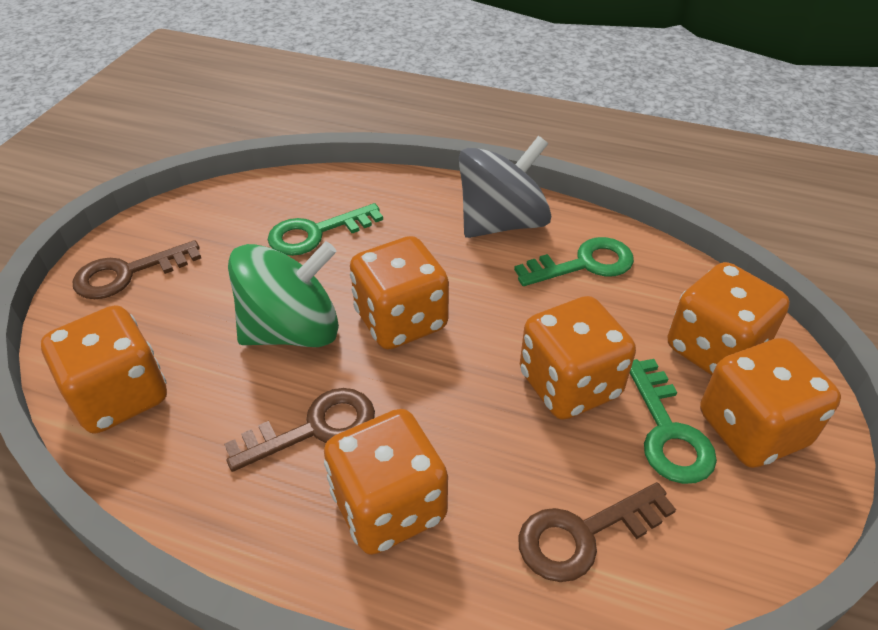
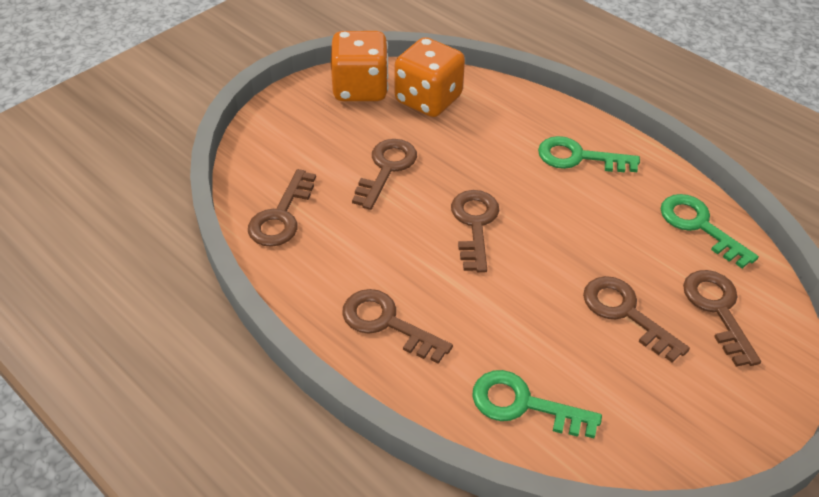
brown key: 3 -> 6
green spinning top: 1 -> 0
grey spinning top: 1 -> 0
orange dice: 6 -> 2

